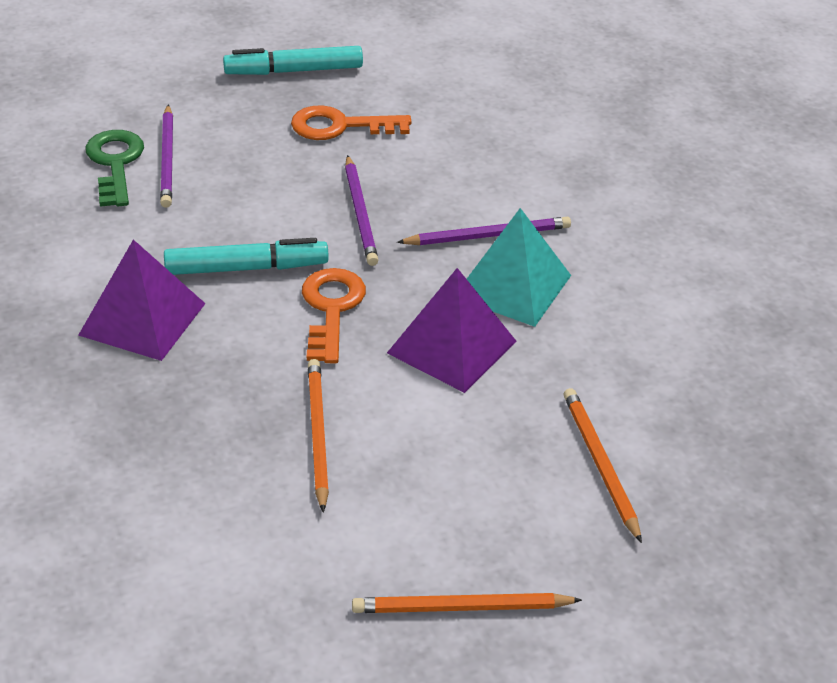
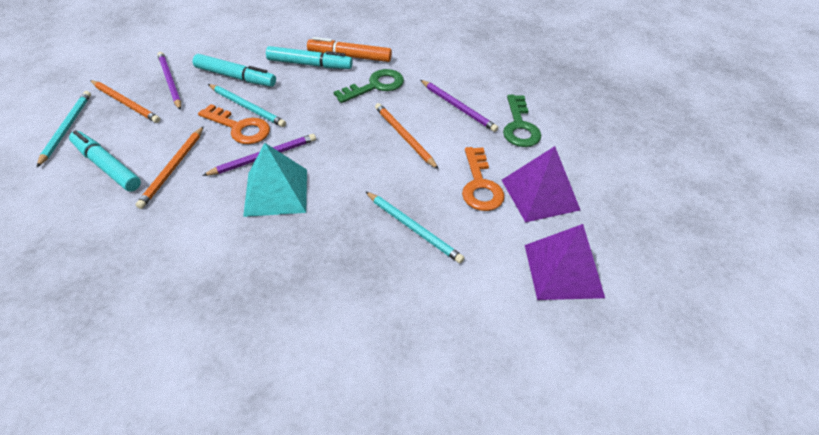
green key: 1 -> 2
orange marker: 0 -> 1
turquoise marker: 2 -> 3
turquoise pencil: 0 -> 3

